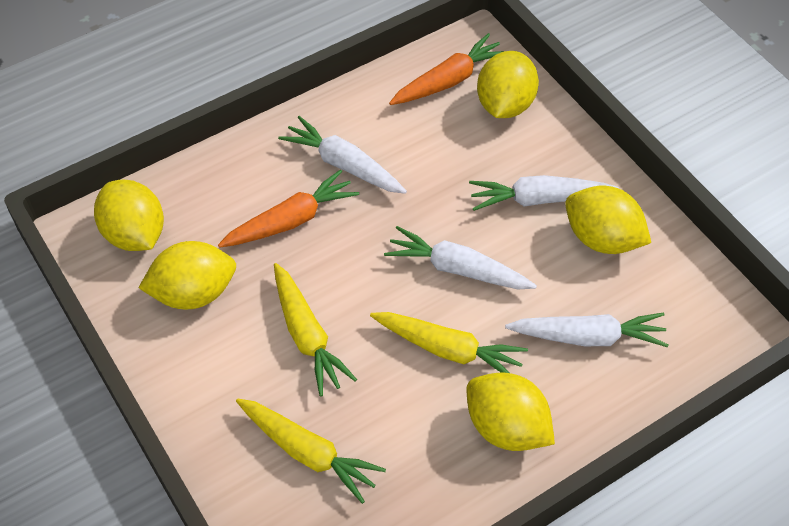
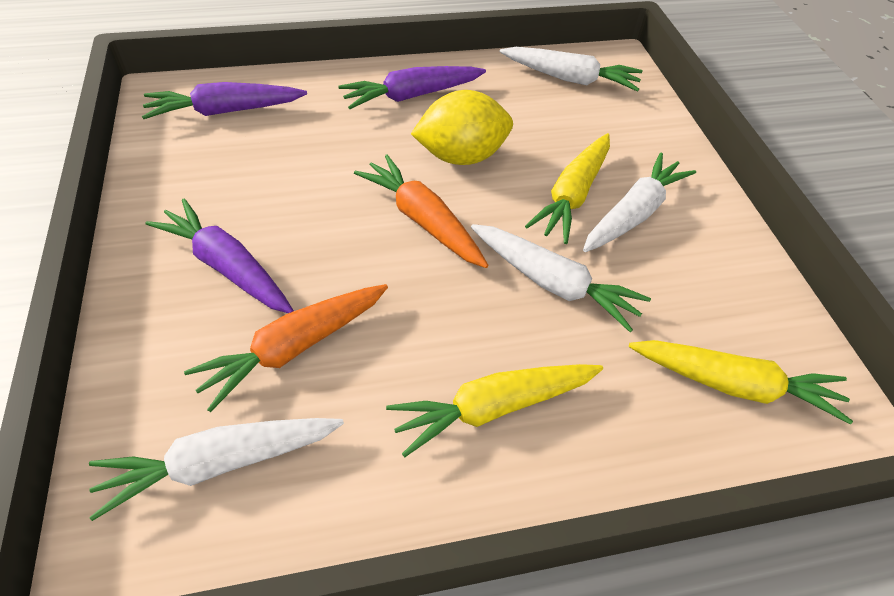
purple carrot: 0 -> 3
yellow lemon: 5 -> 1

